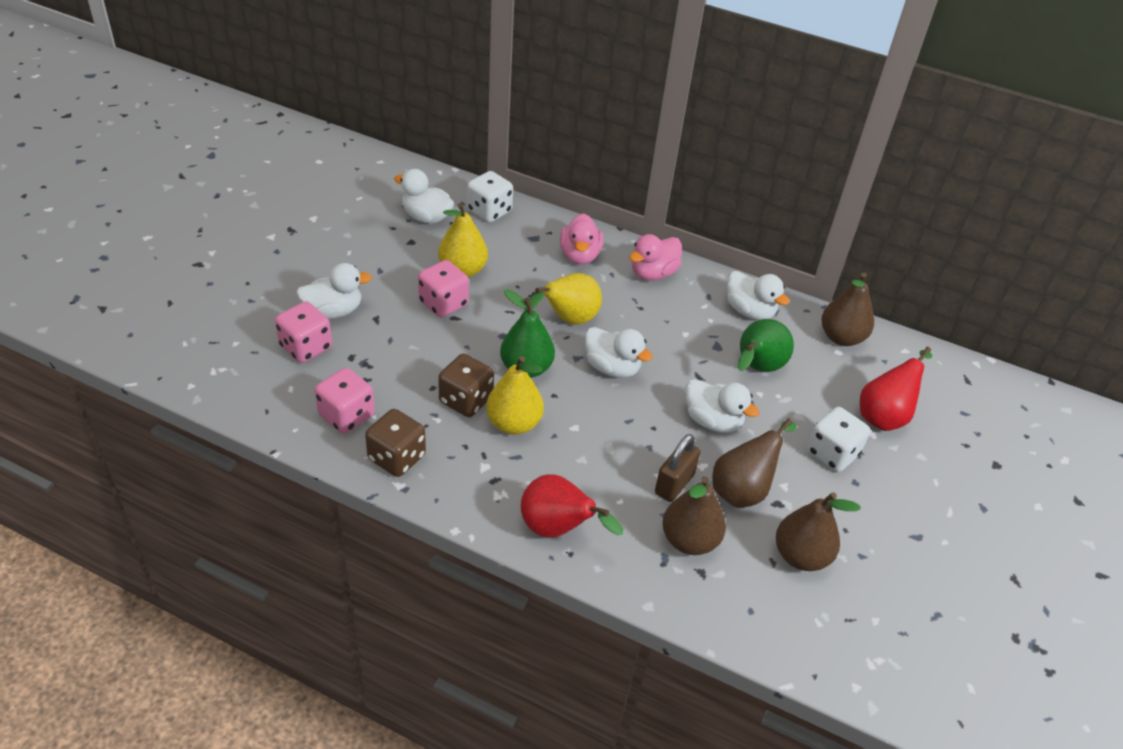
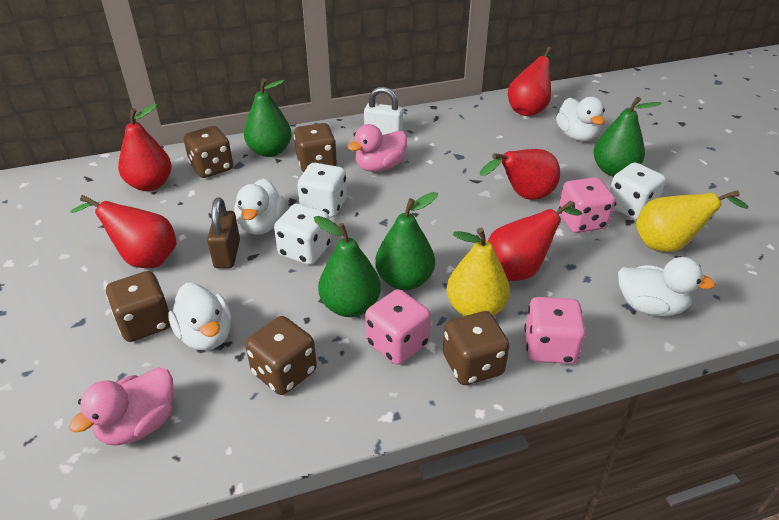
brown dice: 2 -> 5
brown pear: 4 -> 0
green pear: 2 -> 4
red pear: 2 -> 5
white dice: 2 -> 3
white duck: 5 -> 4
white padlock: 0 -> 1
yellow pear: 3 -> 2

